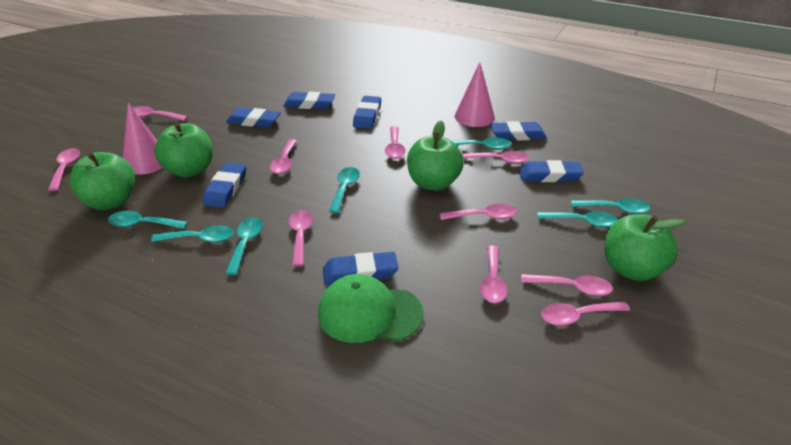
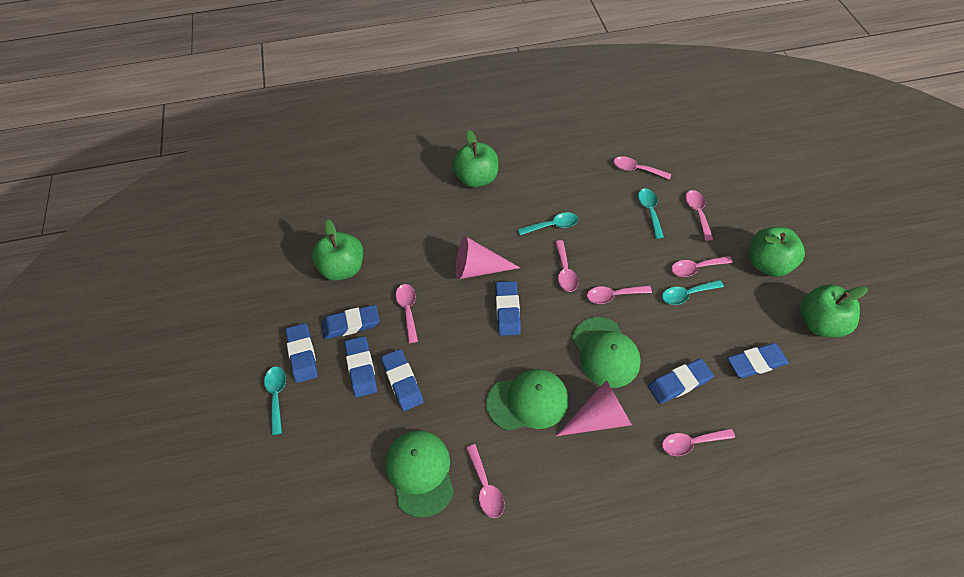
green cap: 1 -> 3
pink spoon: 10 -> 8
turquoise spoon: 7 -> 4

